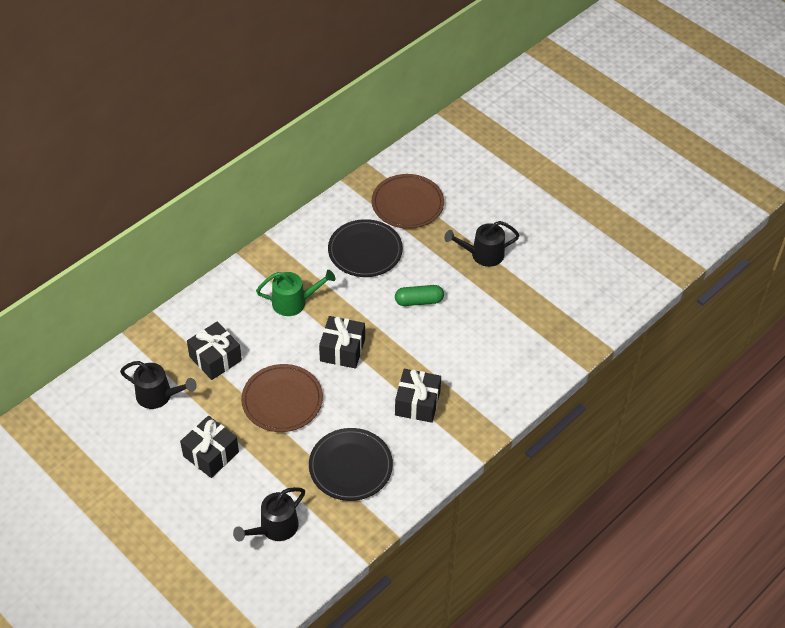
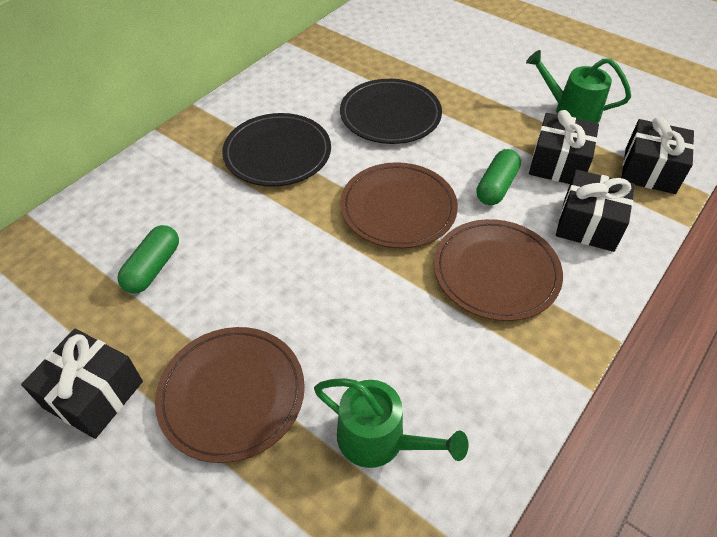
black watering can: 3 -> 0
brown plate: 2 -> 3
green capsule: 1 -> 2
green watering can: 1 -> 2

